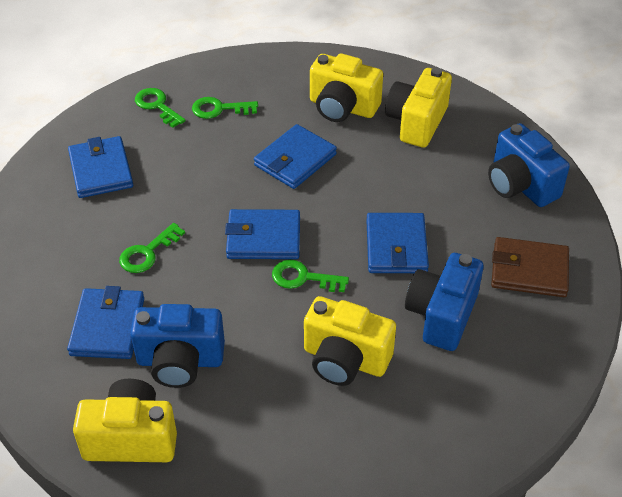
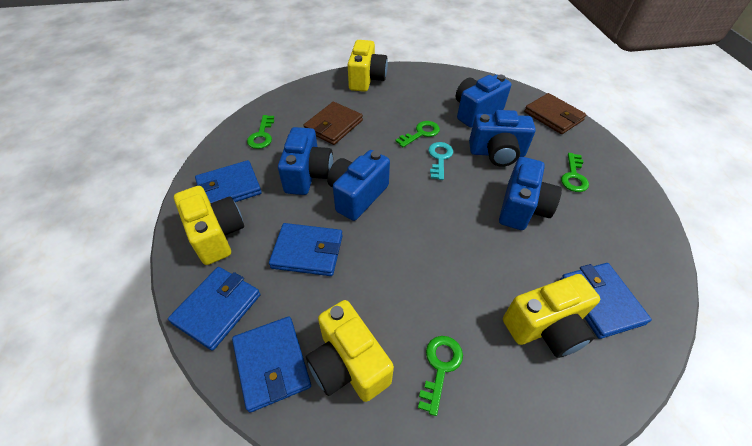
blue camera: 3 -> 5
brown wallet: 1 -> 2
turquoise key: 0 -> 1

